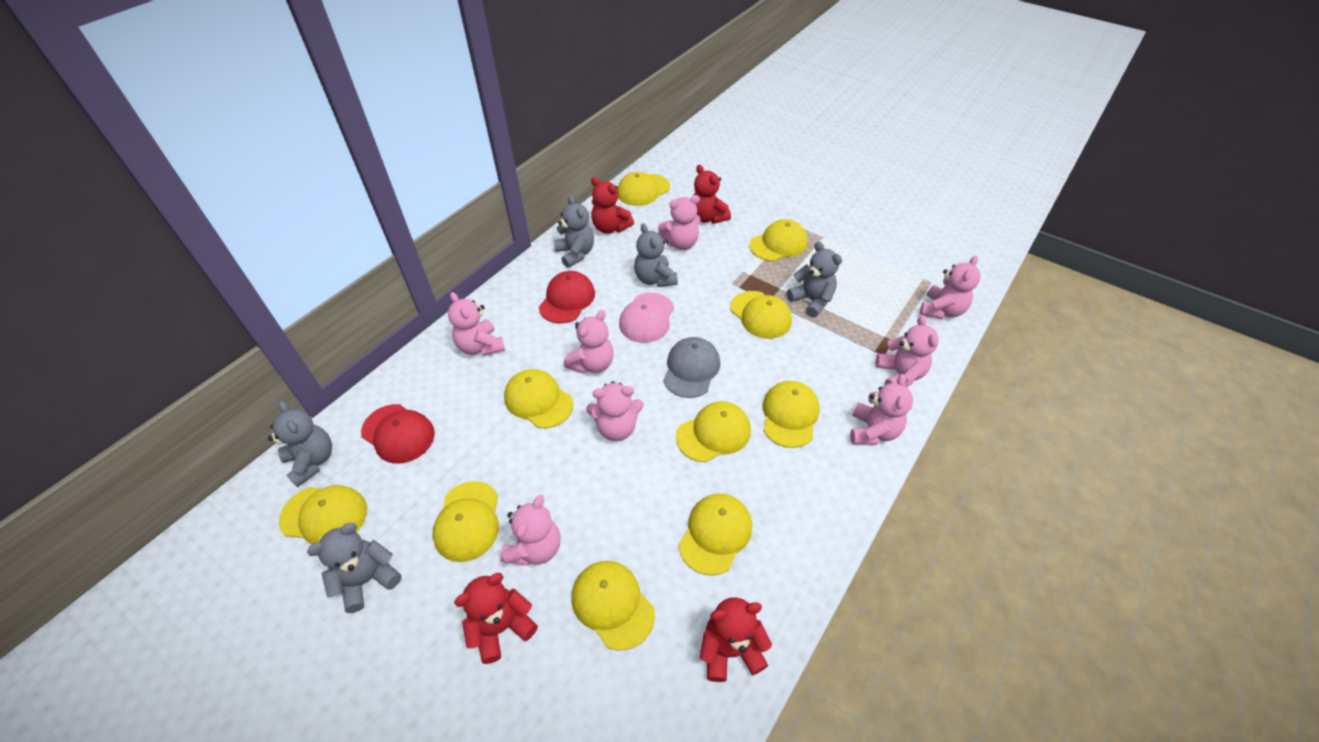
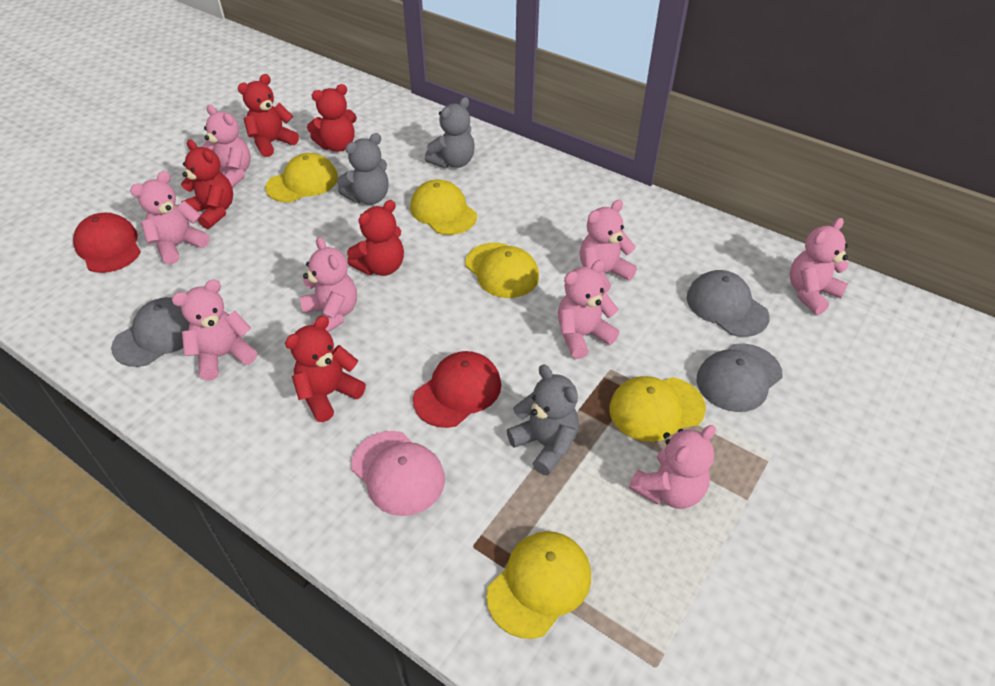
grey cap: 1 -> 3
grey teddy bear: 5 -> 3
red teddy bear: 4 -> 5
yellow cap: 10 -> 5

